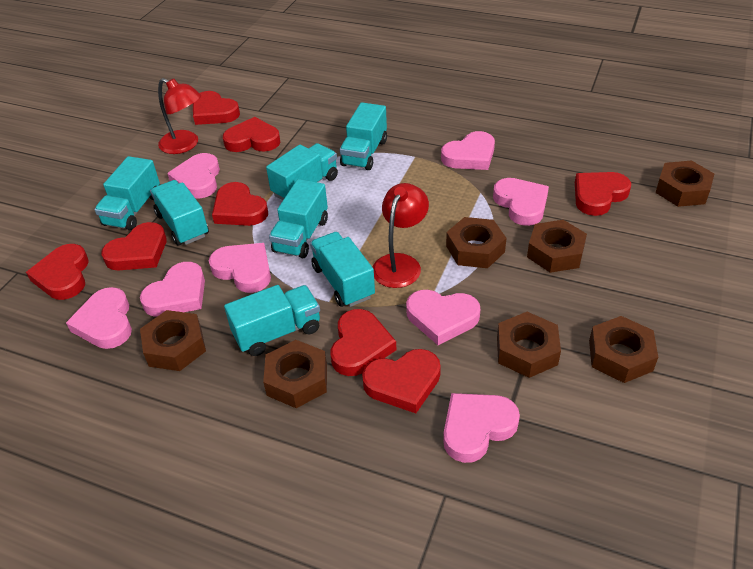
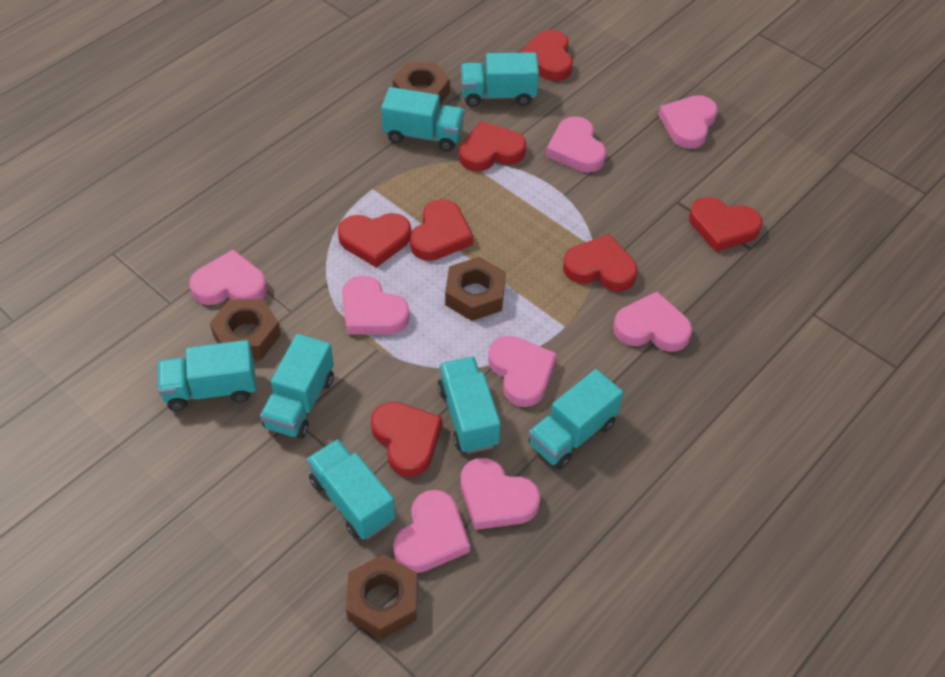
brown nut: 7 -> 4
red heart: 8 -> 7
red lamp: 2 -> 0

